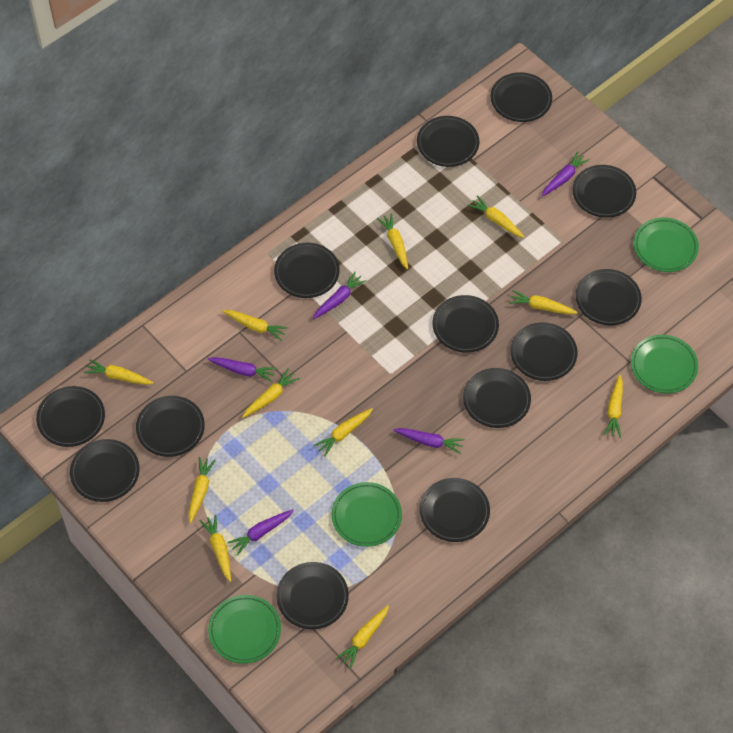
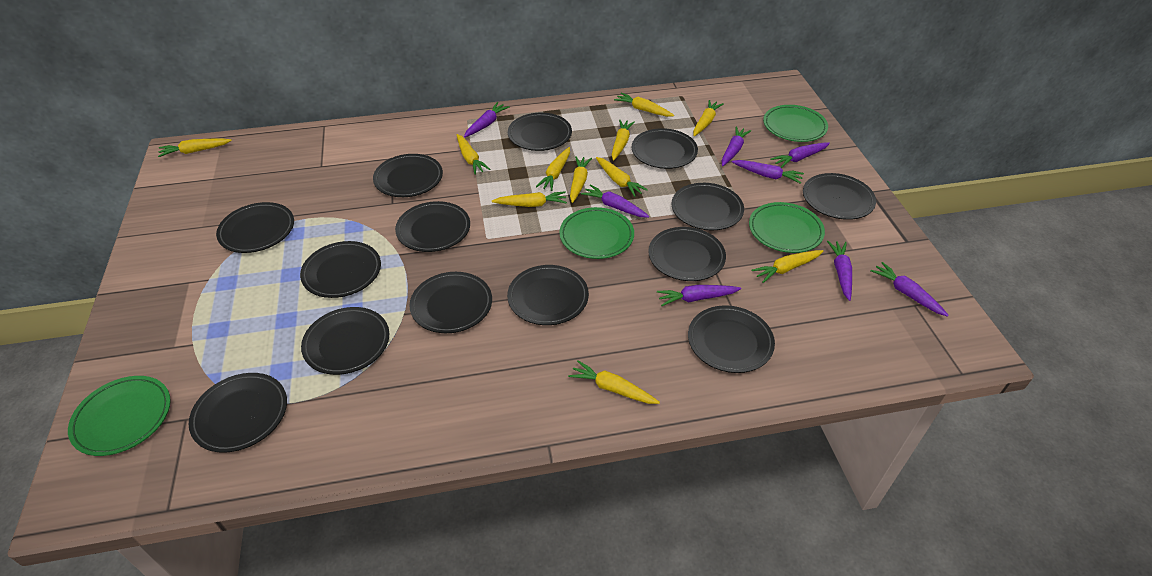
black plate: 13 -> 14
purple carrot: 5 -> 8

